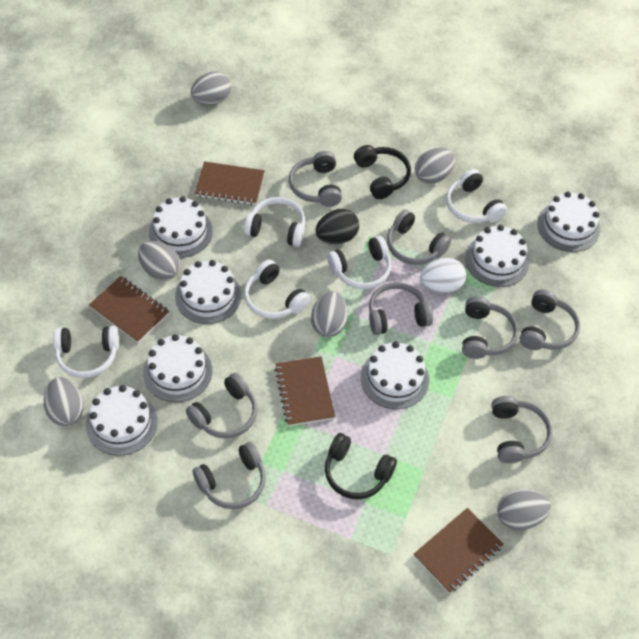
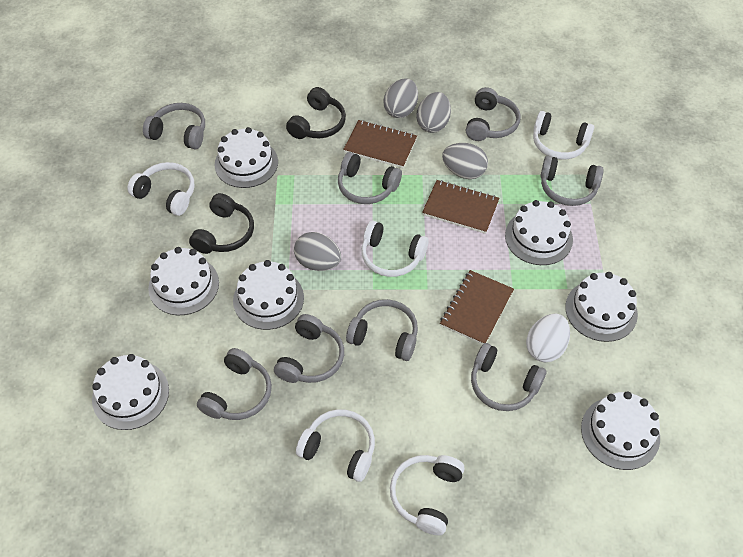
black egg: 1 -> 0
brown notebook: 4 -> 3
grey egg: 6 -> 4

